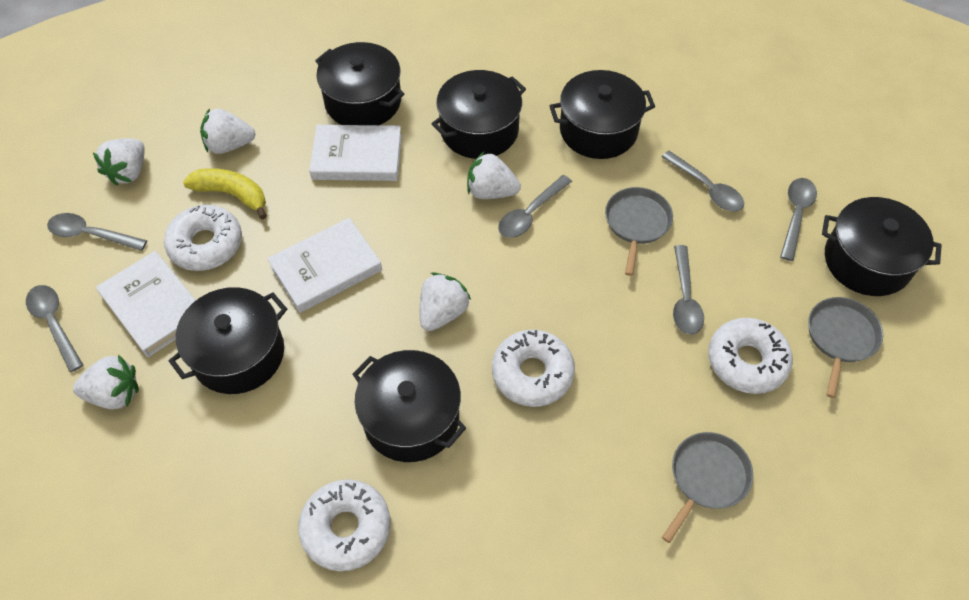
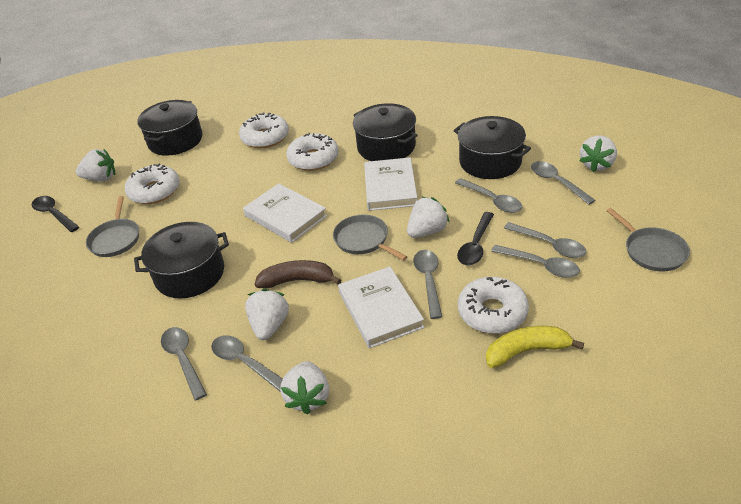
black pot: 6 -> 4
black spoon: 0 -> 2
brown banana: 0 -> 1
grey spoon: 6 -> 7

